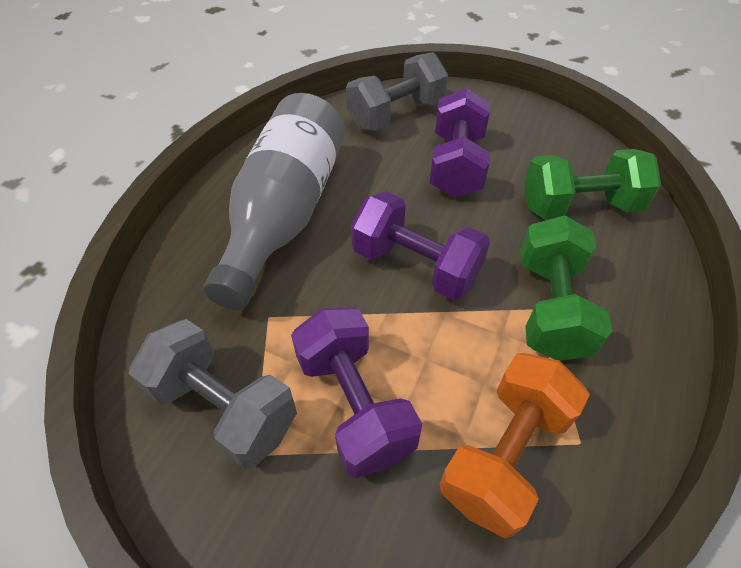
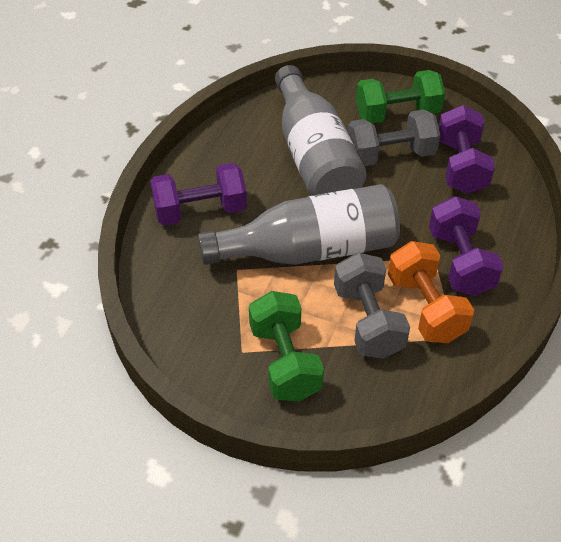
grey bottle: 1 -> 2

